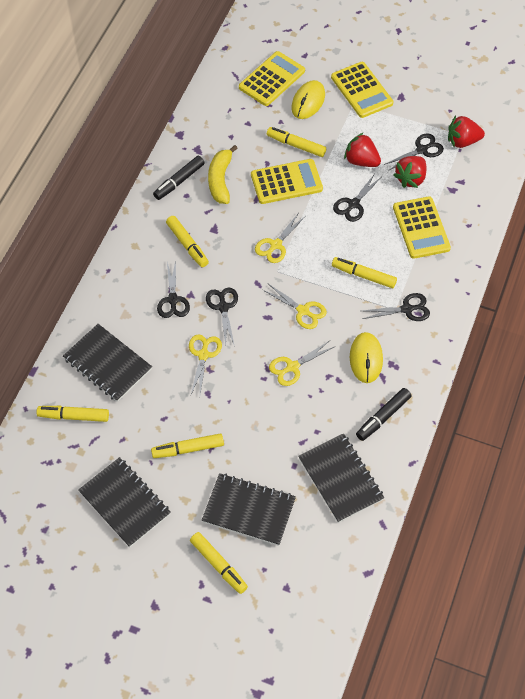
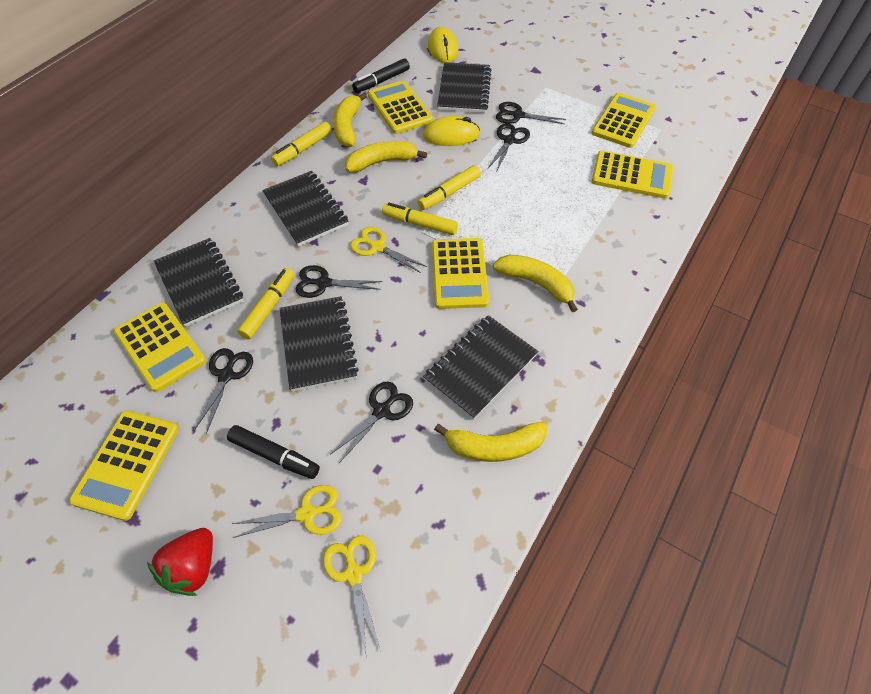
black notebook: 4 -> 5
red strawberry: 3 -> 1
yellow banana: 1 -> 4
yellow calculator: 4 -> 6
yellow marker: 6 -> 4
yellow scissors: 4 -> 3

